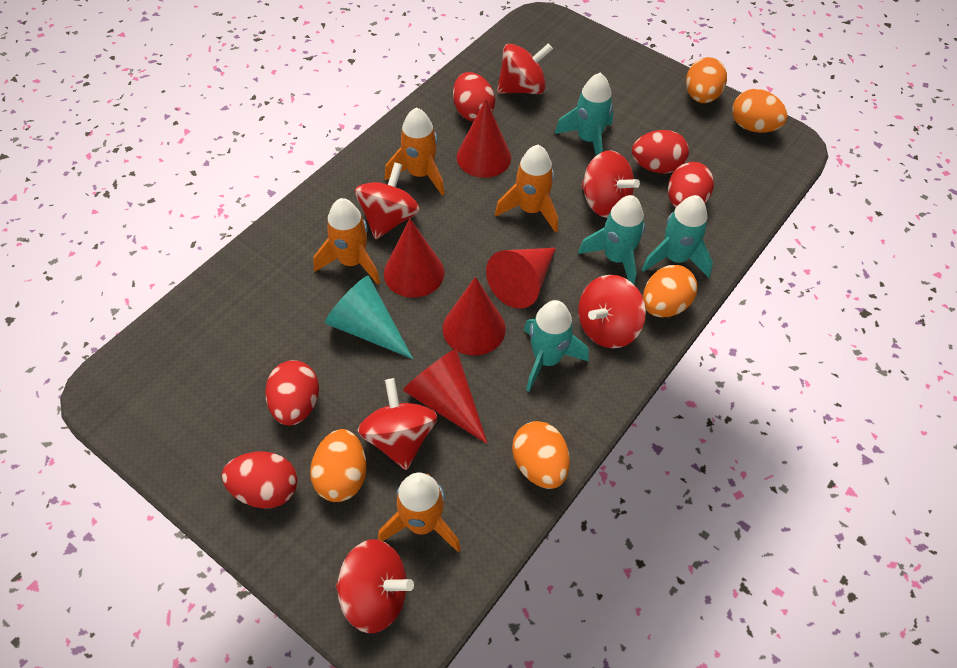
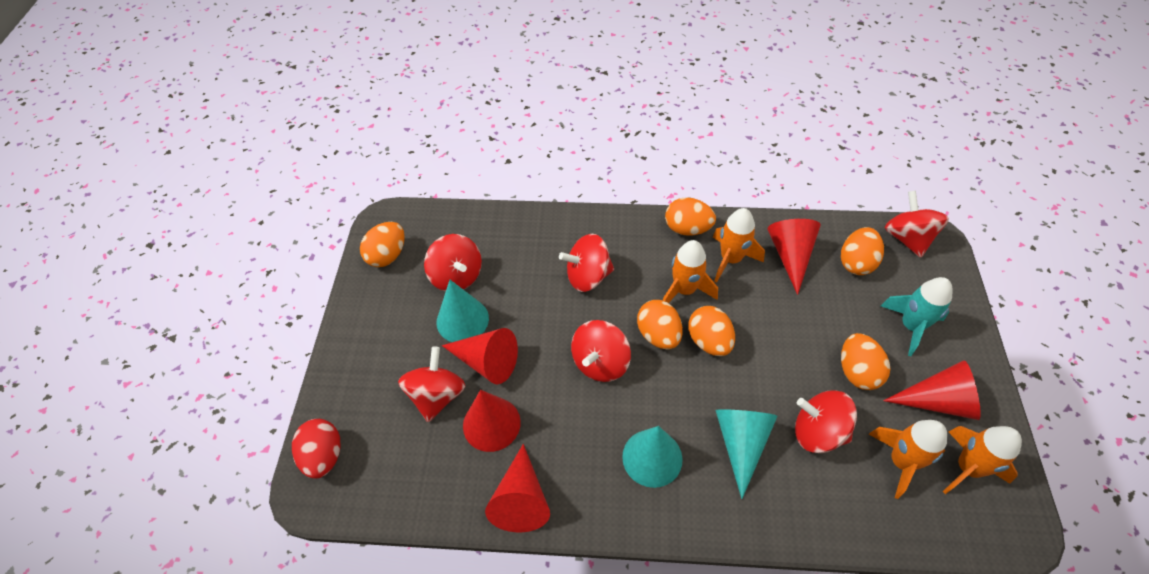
orange egg: 5 -> 6
red egg: 5 -> 1
turquoise cone: 1 -> 3
turquoise rocket: 4 -> 1

